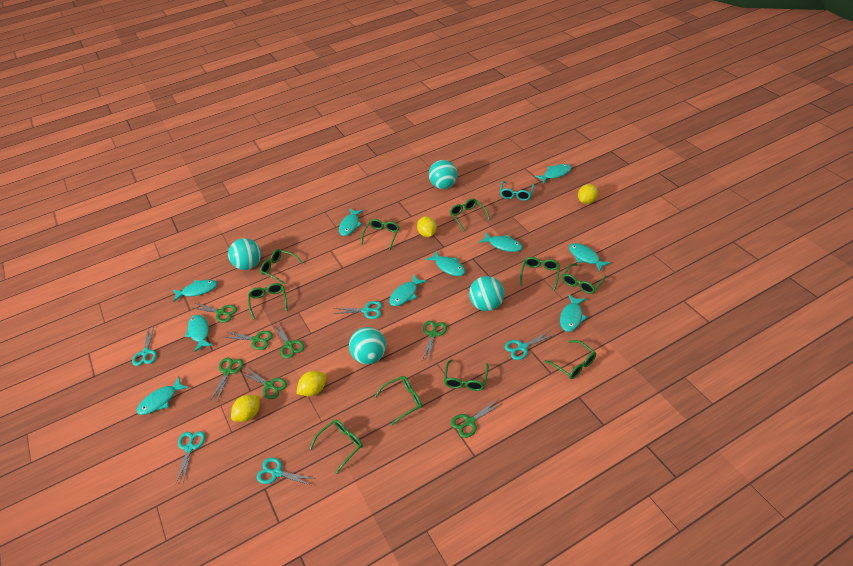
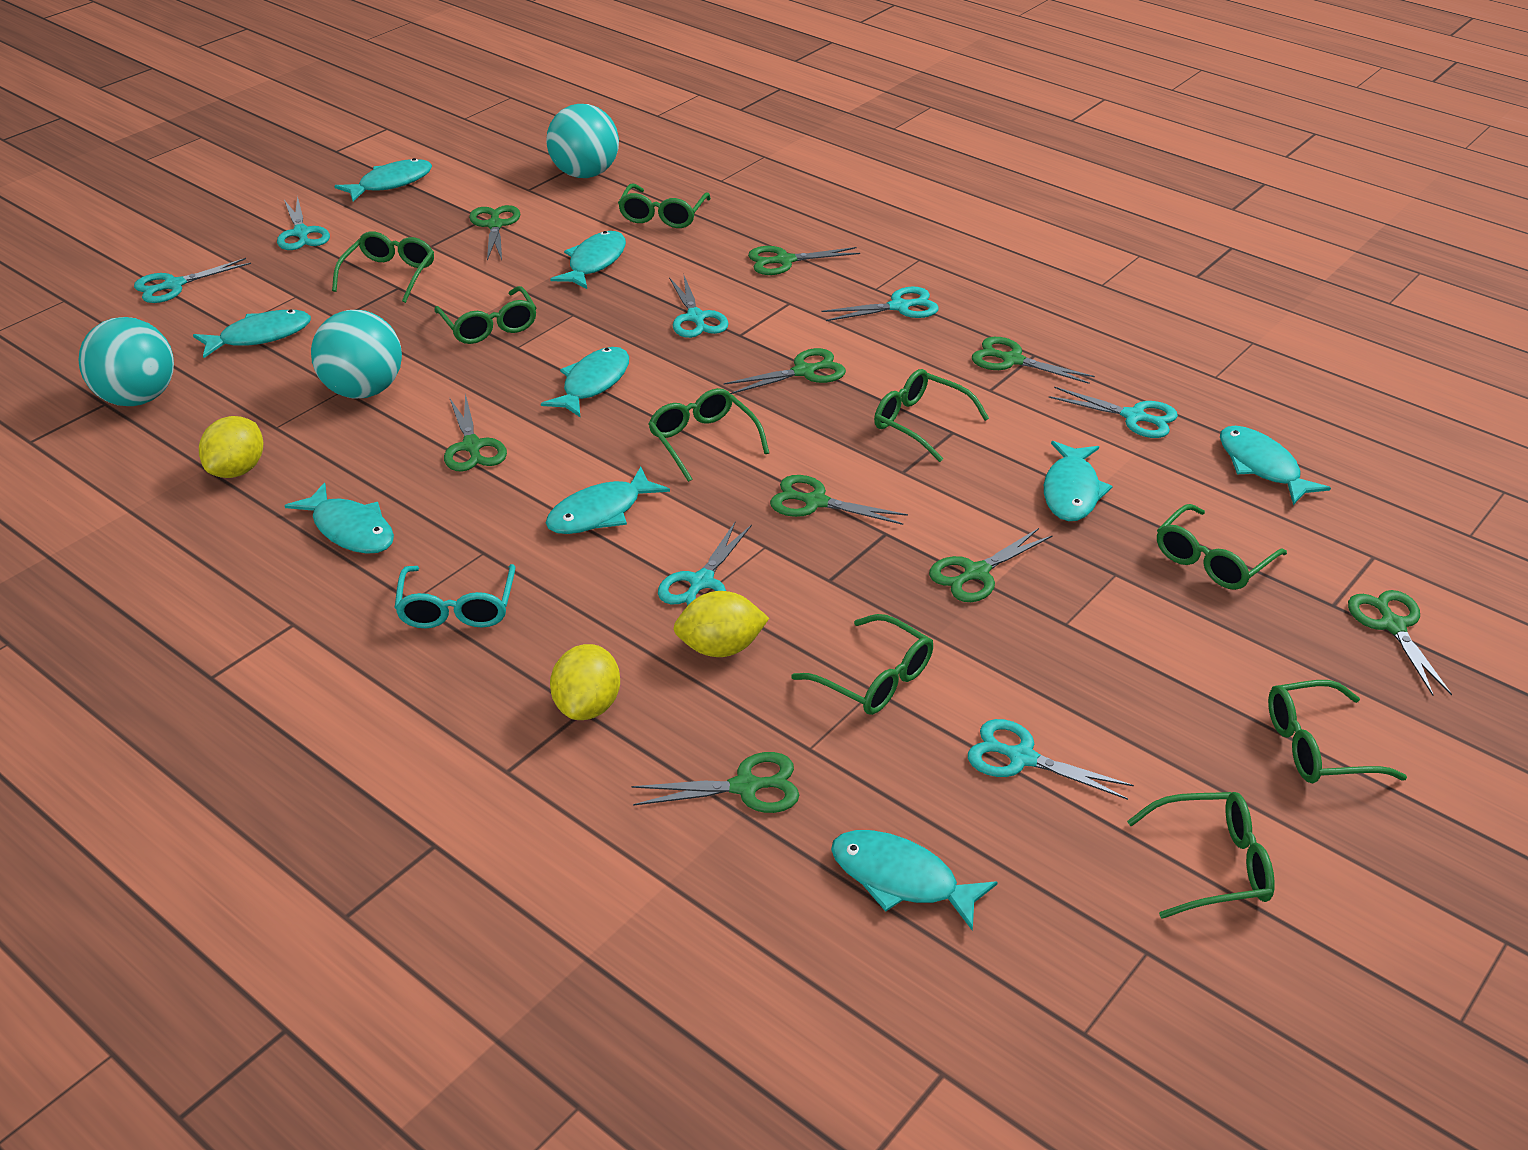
green glasses: 10 -> 9
green scissors: 7 -> 9
turquoise ball: 4 -> 3
turquoise fish: 10 -> 9
turquoise scissors: 5 -> 7
yellow lemon: 4 -> 3

